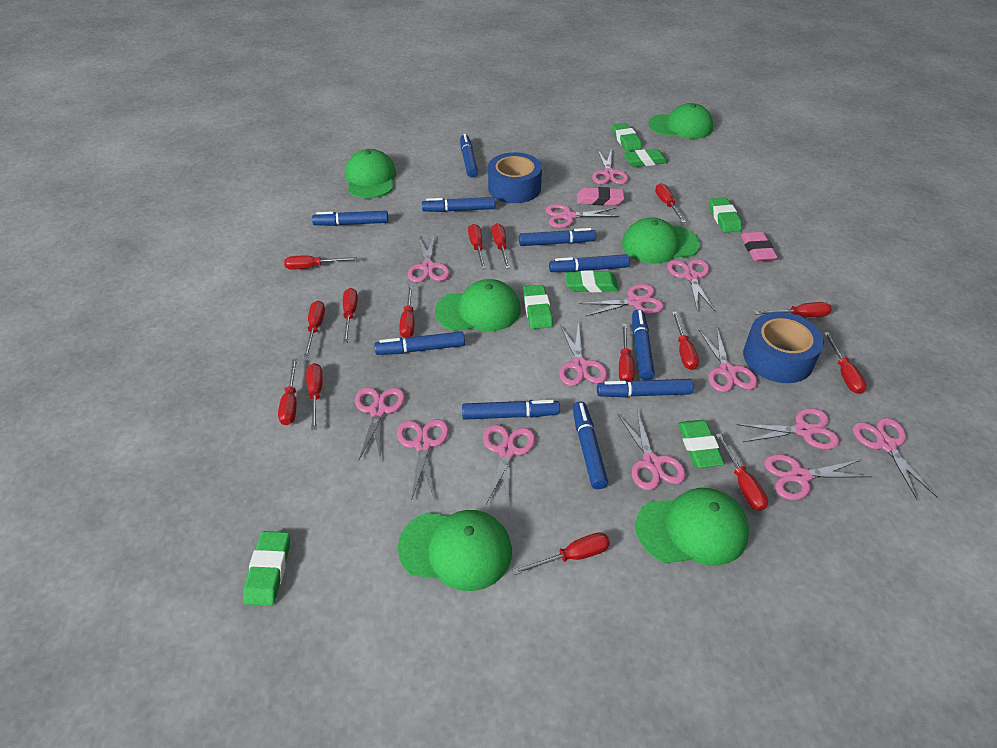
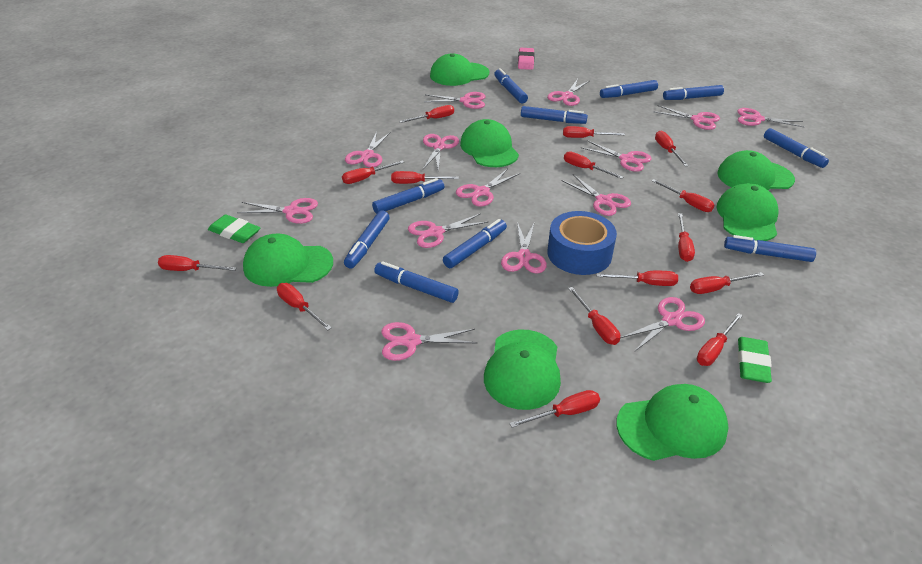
blue tape: 2 -> 1
green cap: 6 -> 7
green eraser: 7 -> 2
pink eraser: 2 -> 1

